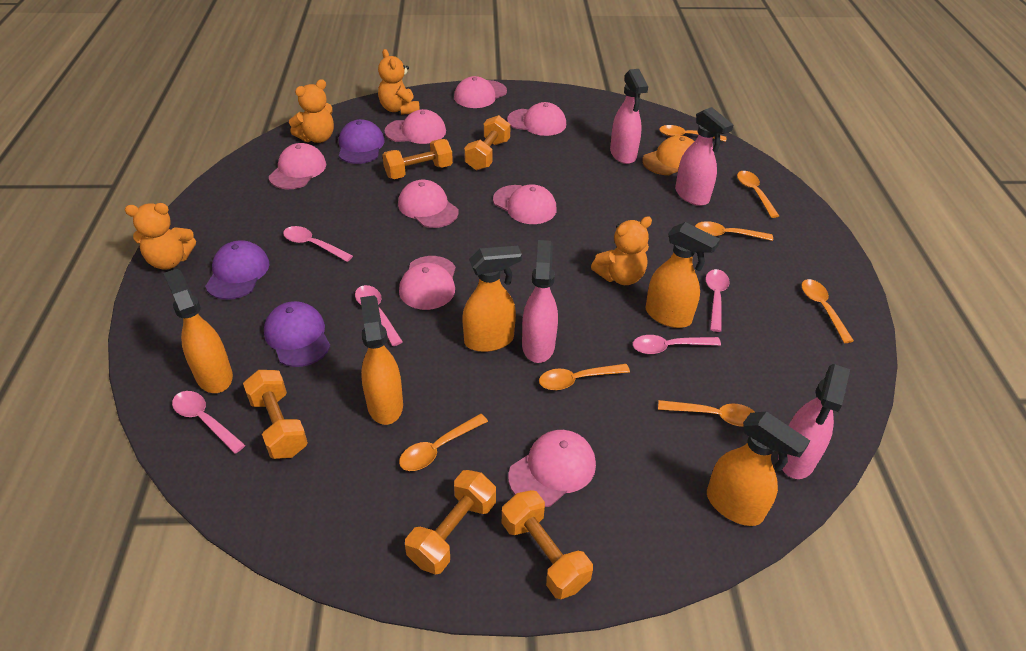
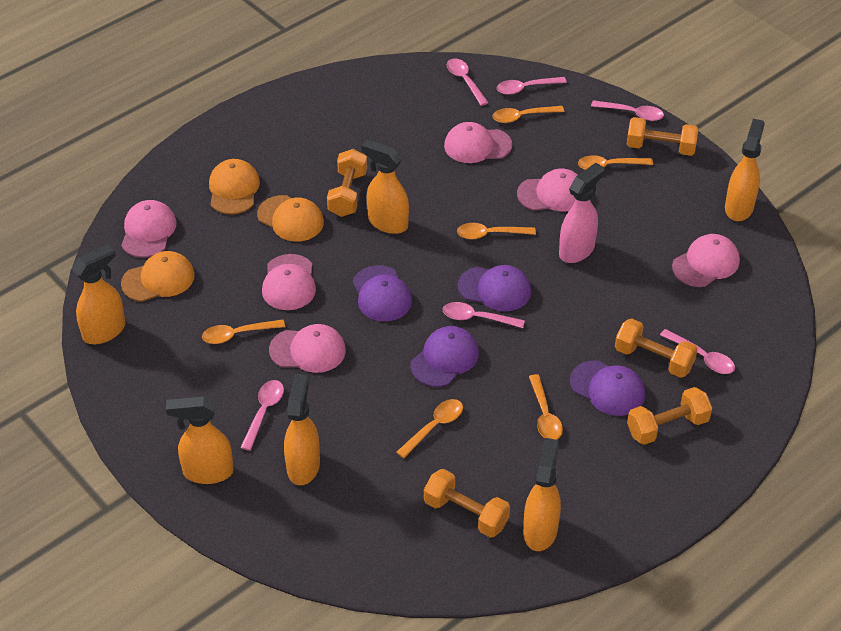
orange cap: 1 -> 3
orange spoon: 7 -> 6
orange spray bottle: 5 -> 6
orange teddy bear: 4 -> 0
pink cap: 8 -> 6
pink spoon: 5 -> 6
pink spray bottle: 4 -> 1
purple cap: 3 -> 4

